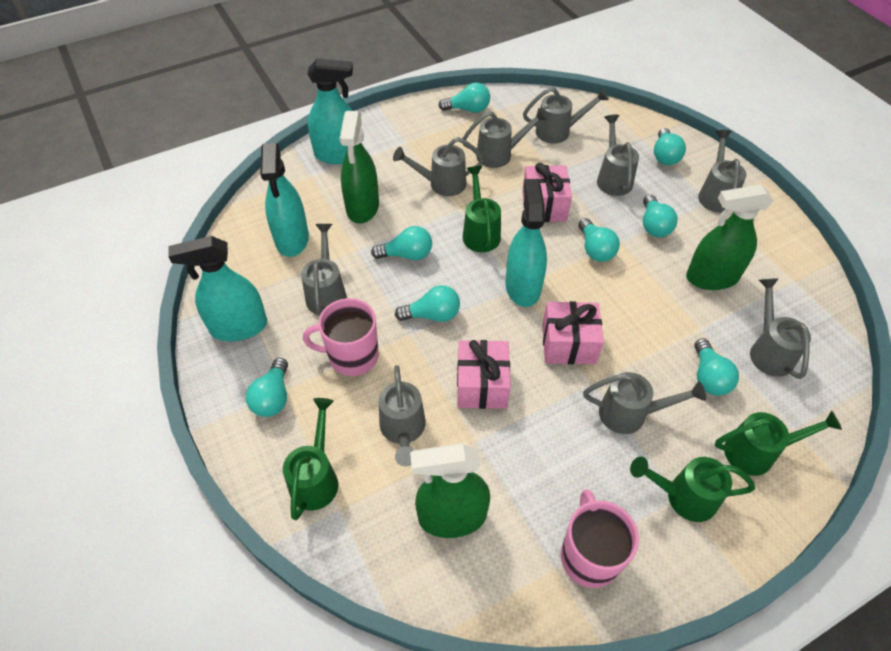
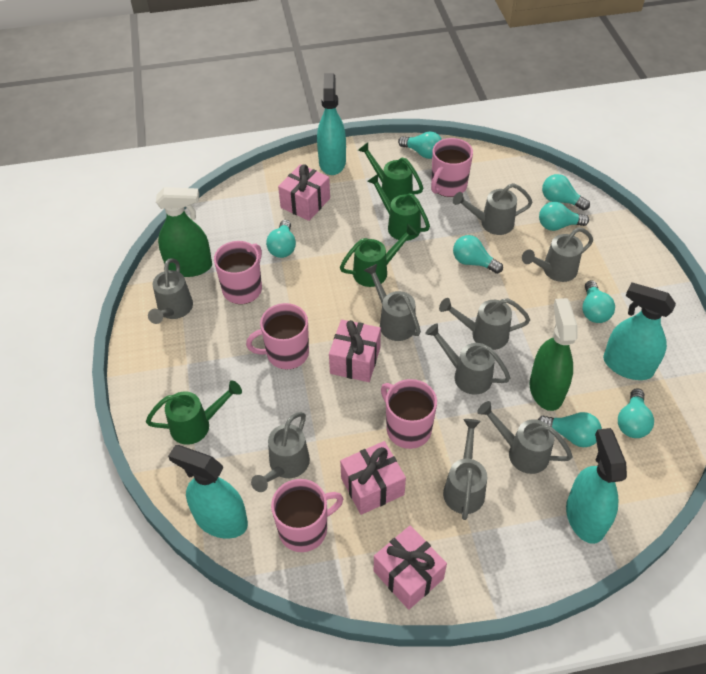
green spray bottle: 3 -> 2
pink gift: 3 -> 4
pink mug: 2 -> 5

